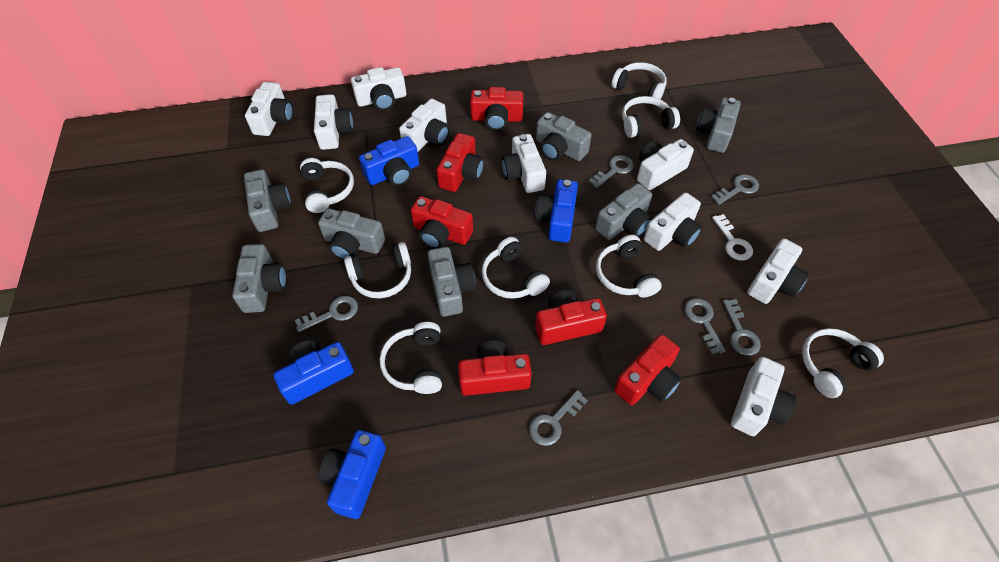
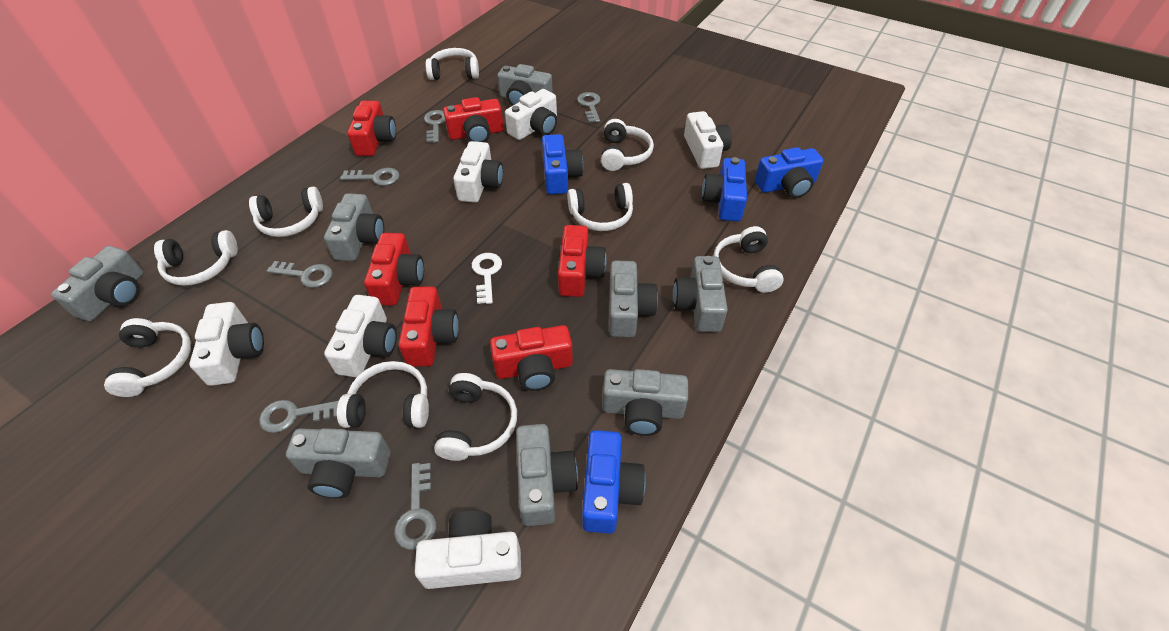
grey camera: 7 -> 8
white camera: 9 -> 6
white headphones: 8 -> 9

